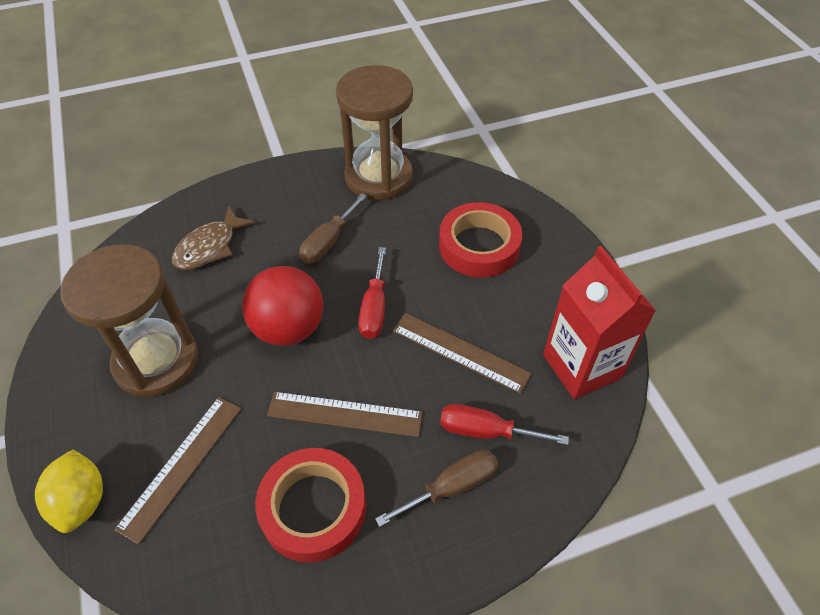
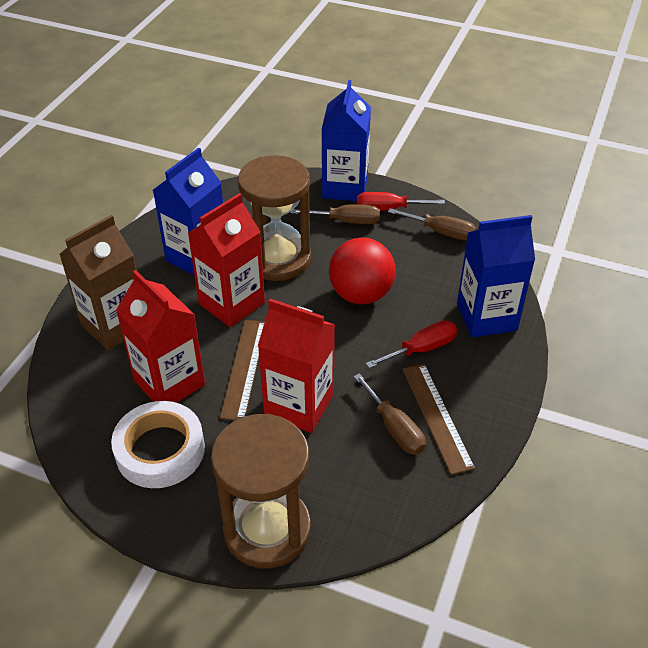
blue carton: 0 -> 3
brown carton: 0 -> 1
brown fish: 1 -> 0
brown ruler: 3 -> 2
brown screwdriver: 2 -> 3
red carton: 1 -> 3
red tape: 2 -> 0
white tape: 0 -> 1
yellow lemon: 1 -> 0

